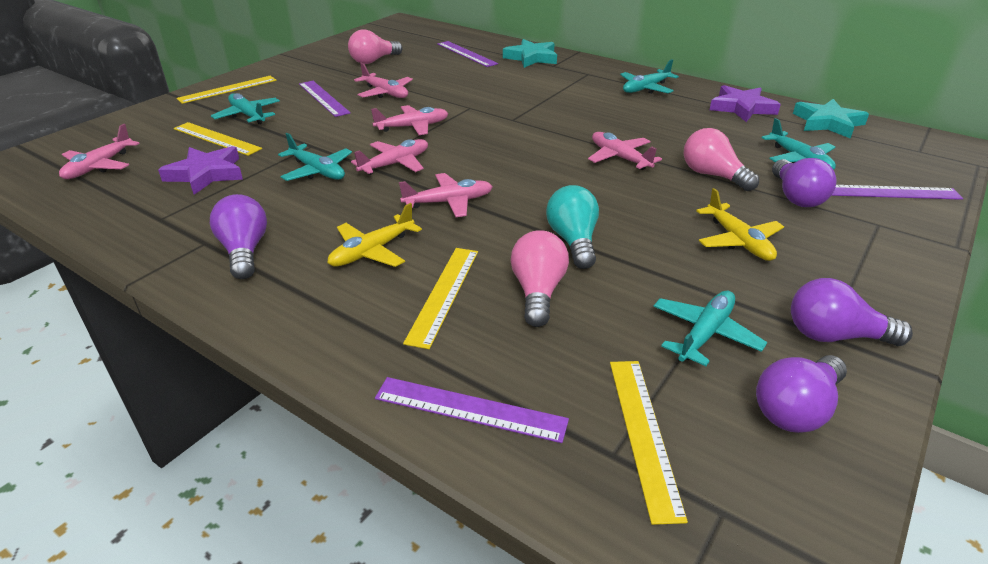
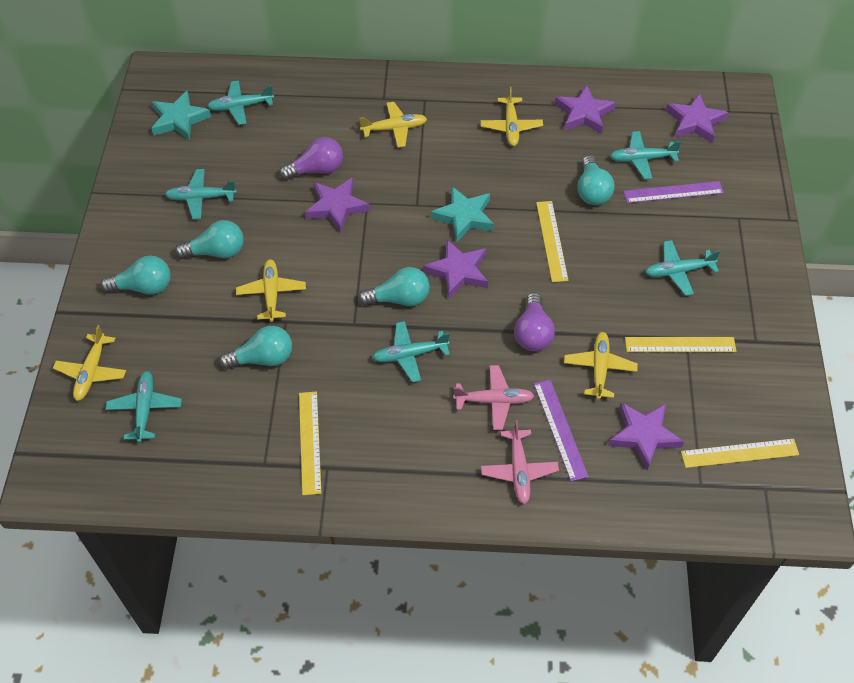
pink light bulb: 3 -> 0
pink plane: 6 -> 2
purple light bulb: 4 -> 2
purple ruler: 4 -> 2
purple star: 2 -> 5
turquoise light bulb: 1 -> 5
turquoise plane: 5 -> 6
yellow plane: 2 -> 5

